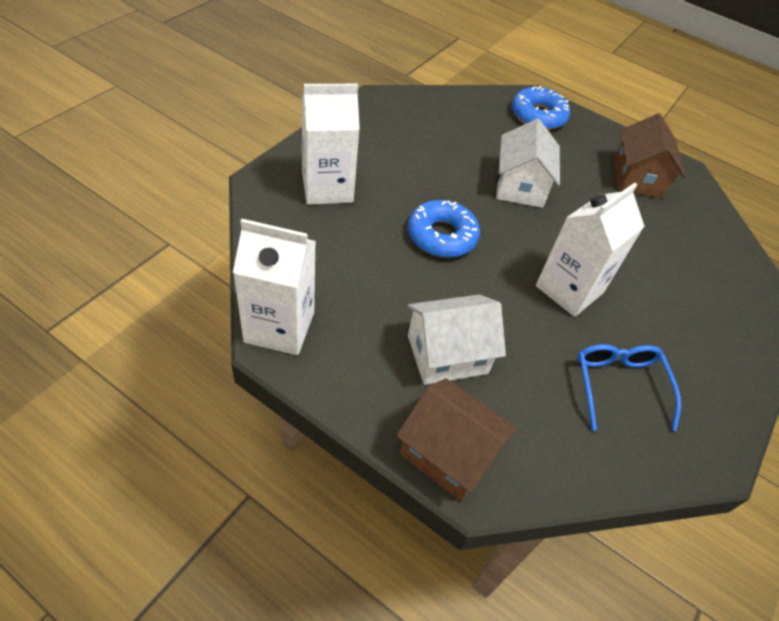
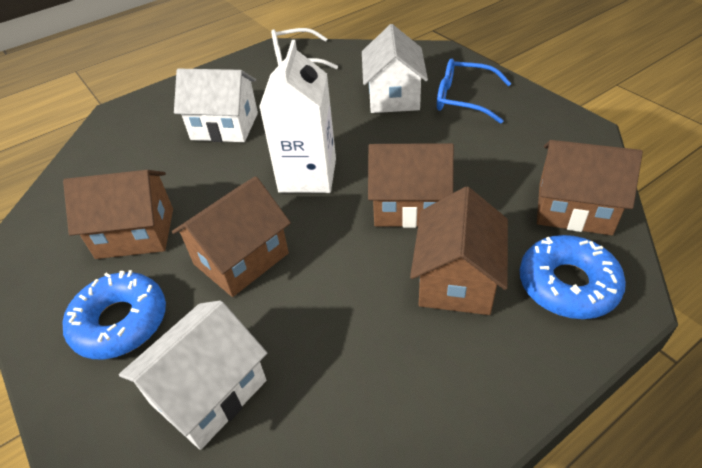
brown house: 2 -> 5
white carton: 3 -> 1
white glasses: 0 -> 1
white house: 2 -> 3

